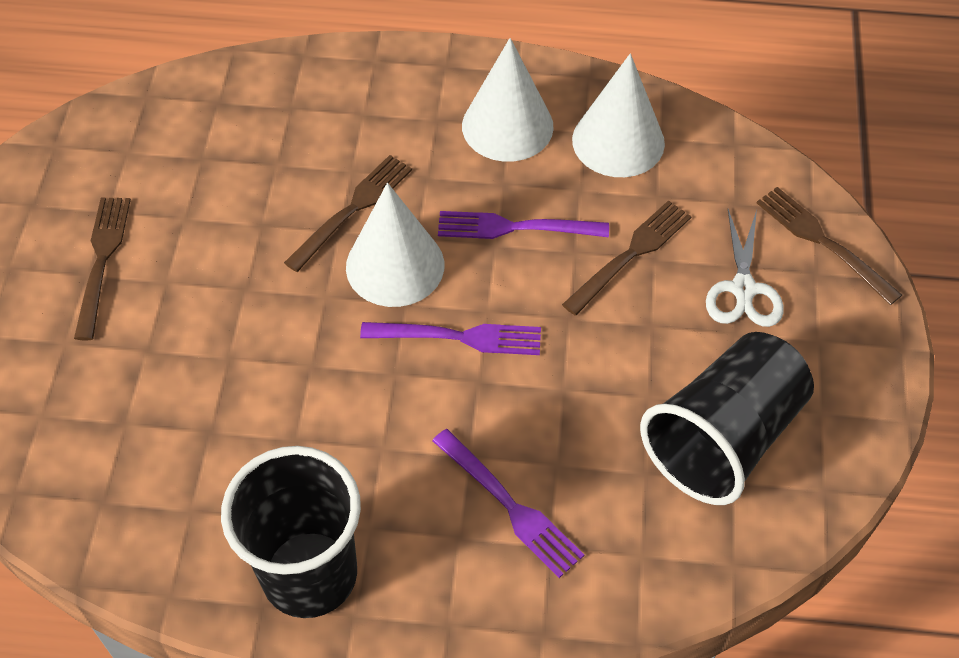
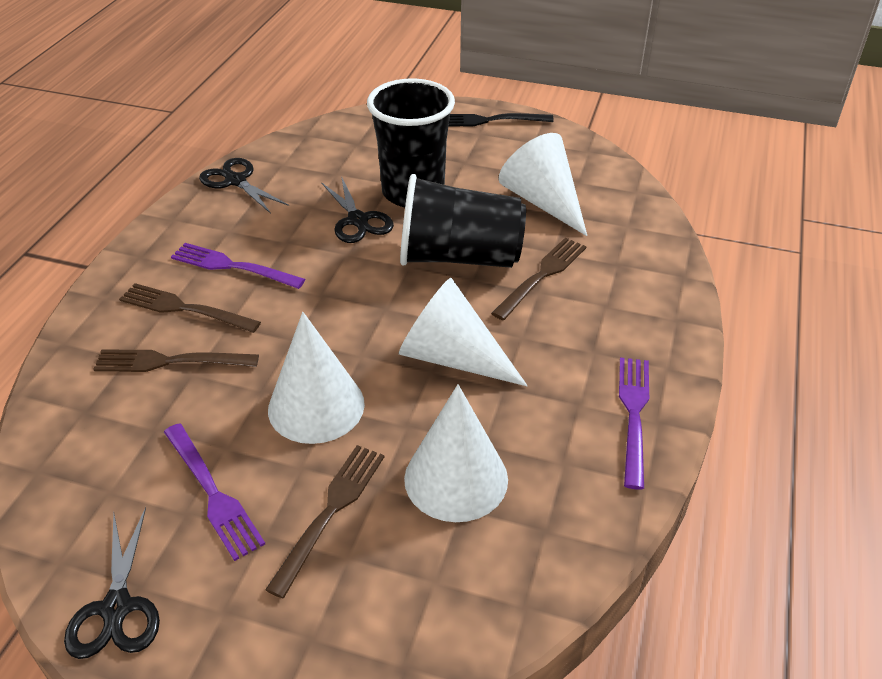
black fork: 0 -> 1
black scissors: 0 -> 3
white cone: 3 -> 4
white scissors: 1 -> 0

